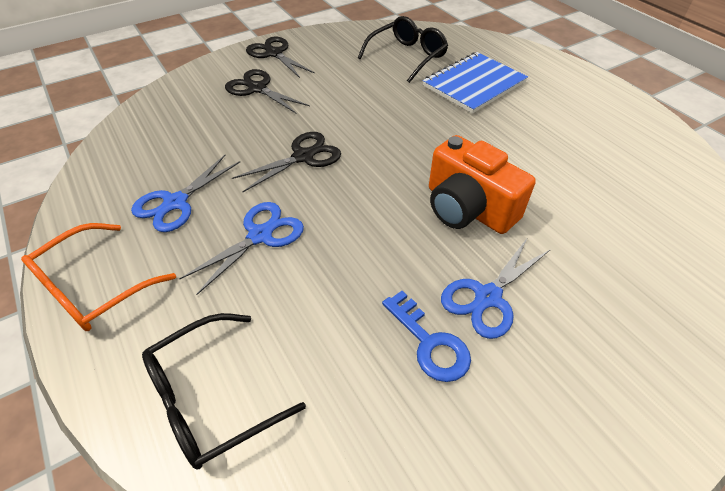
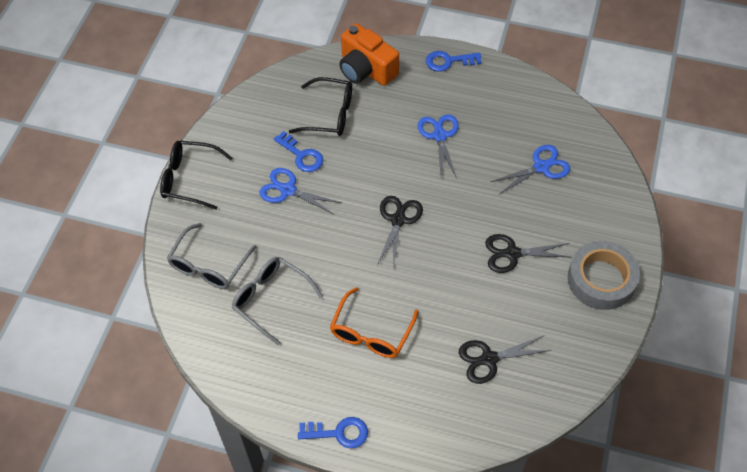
blue key: 1 -> 3
blue notebook: 1 -> 0
grey glasses: 0 -> 2
grey tape: 0 -> 1

